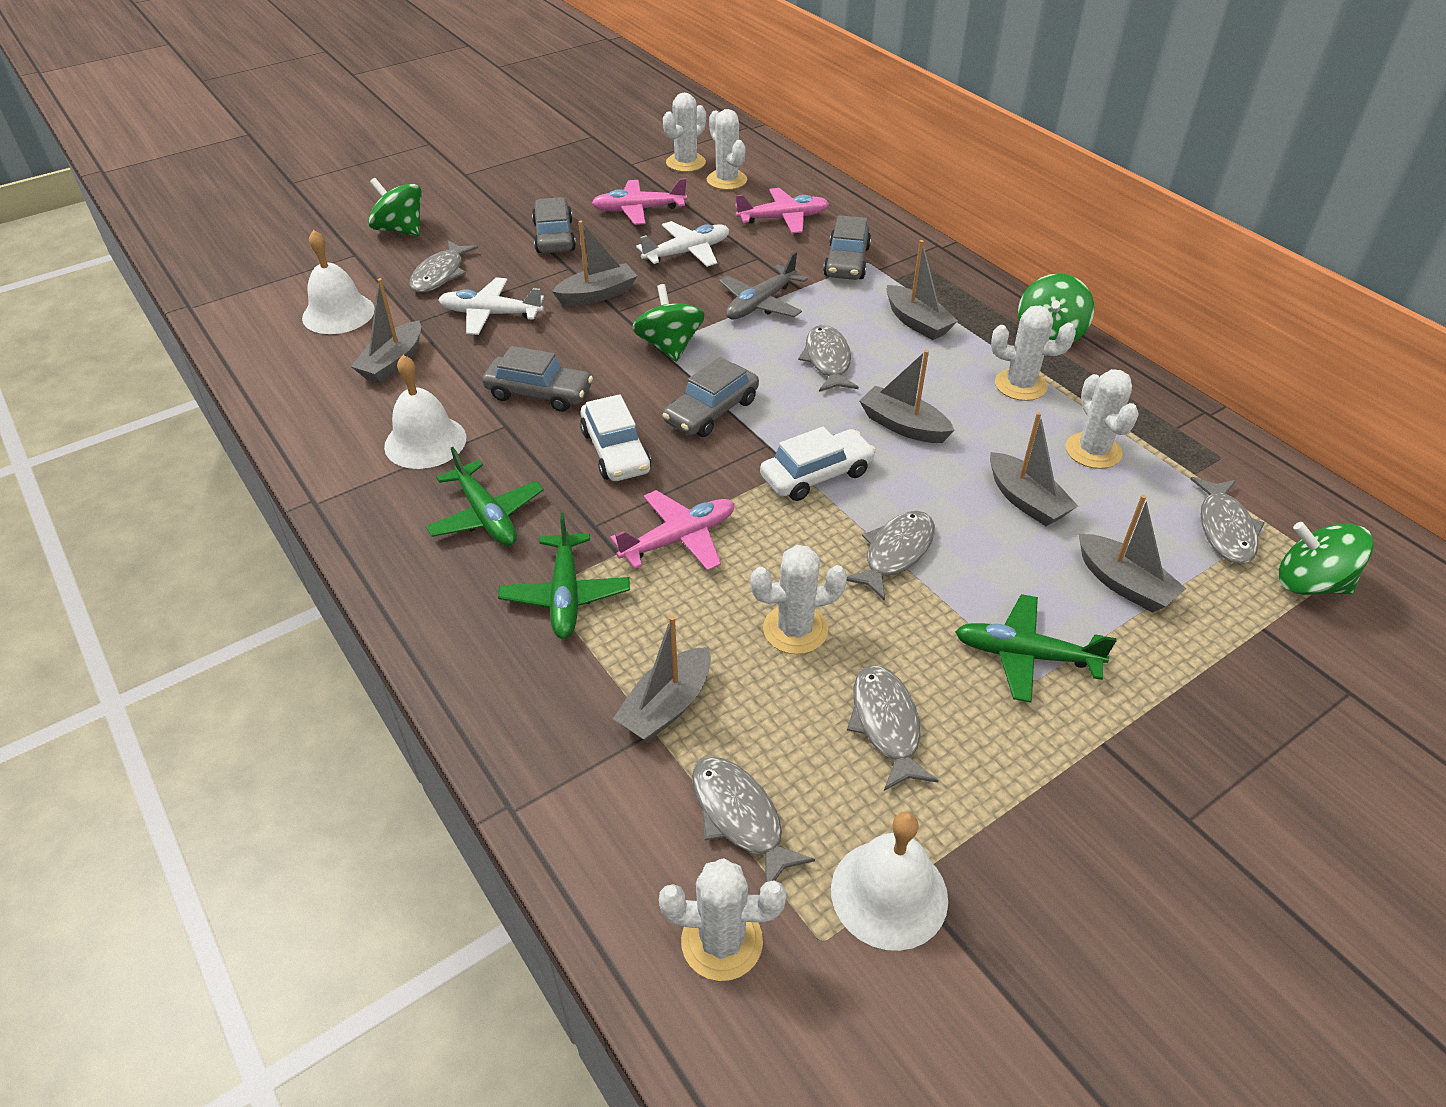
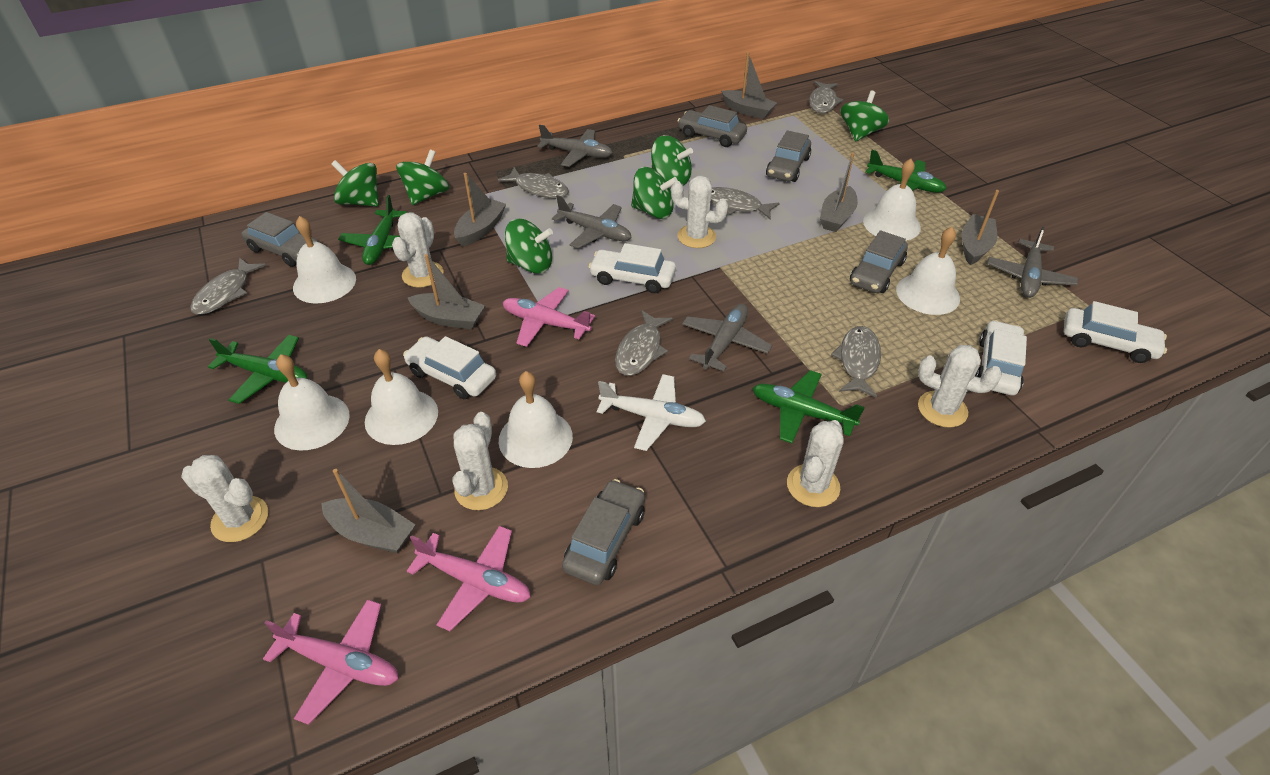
green plane: 3 -> 4
green spinning top: 4 -> 6
grey boat: 7 -> 6
grey car: 4 -> 5
grey plane: 1 -> 4
white bell: 3 -> 6
white car: 2 -> 4
white plane: 2 -> 1

